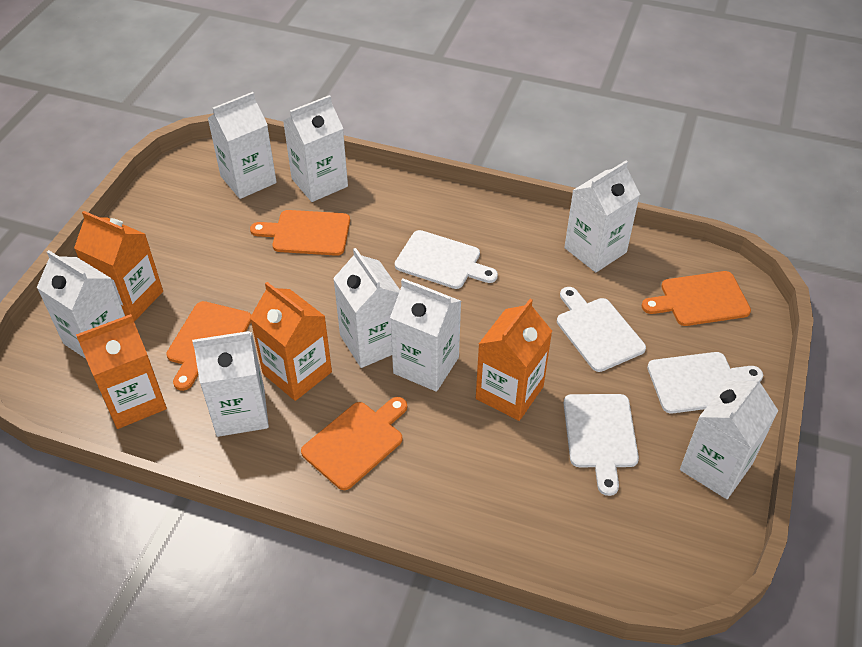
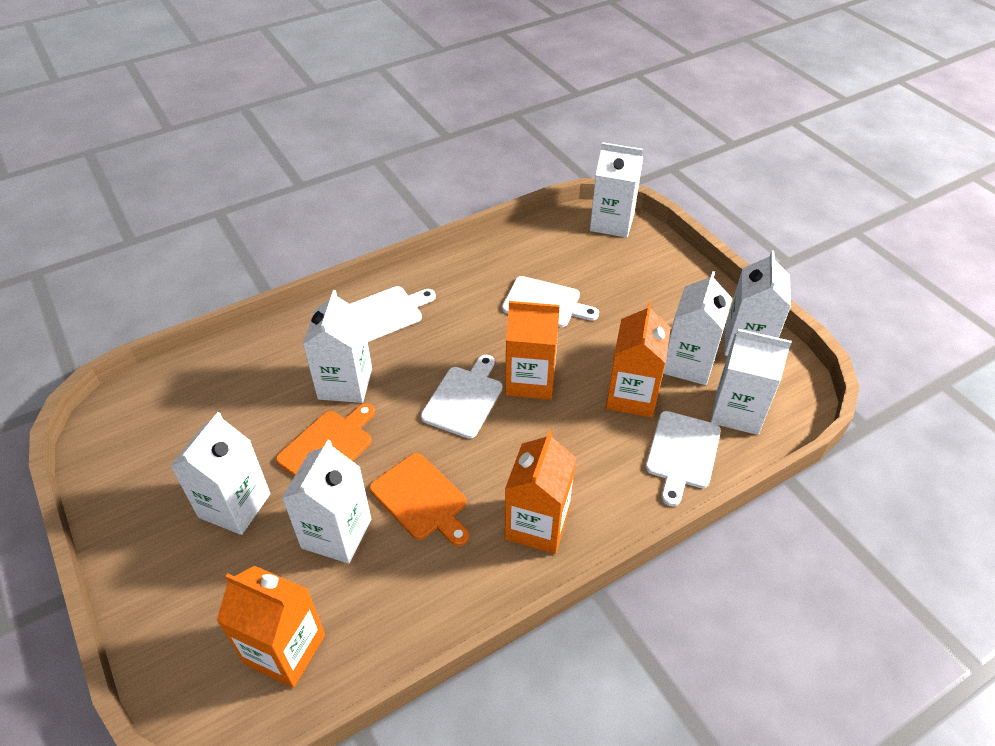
orange cutting board: 4 -> 2
white carton: 8 -> 7

